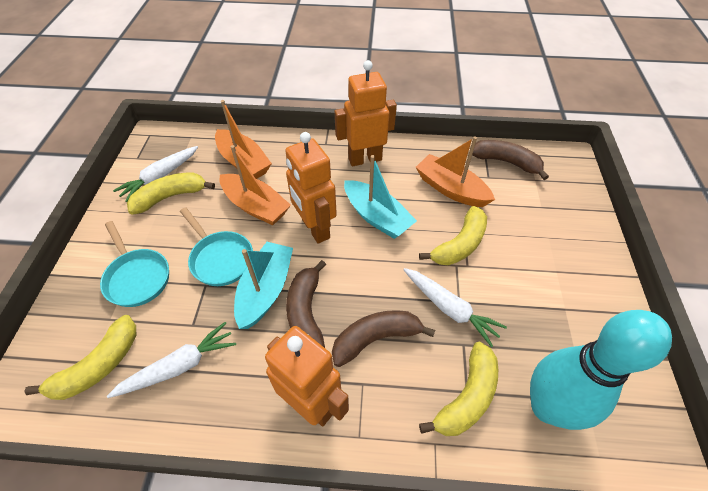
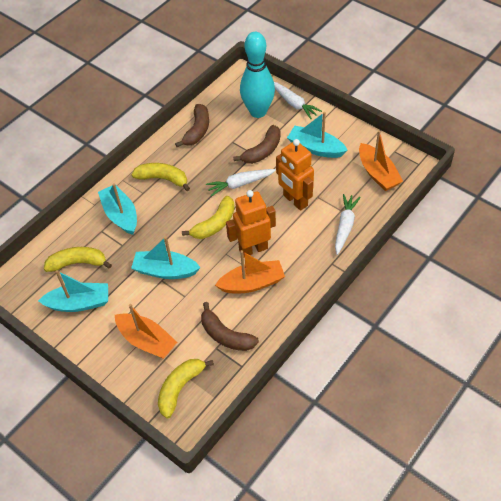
orange robot: 3 -> 2
turquoise boat: 2 -> 4
turquoise pan: 2 -> 0

